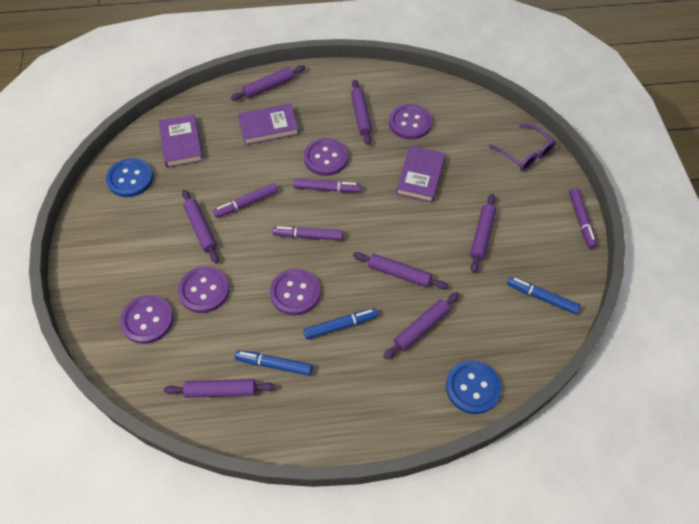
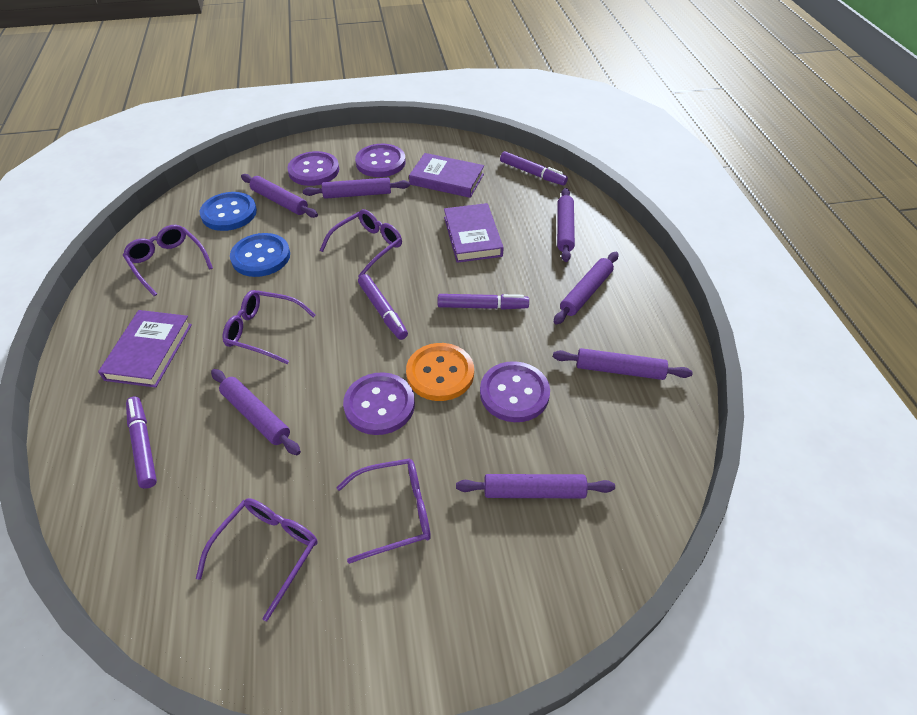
blue marker: 3 -> 0
orange button: 0 -> 1
purple button: 5 -> 4
purple glasses: 1 -> 5

